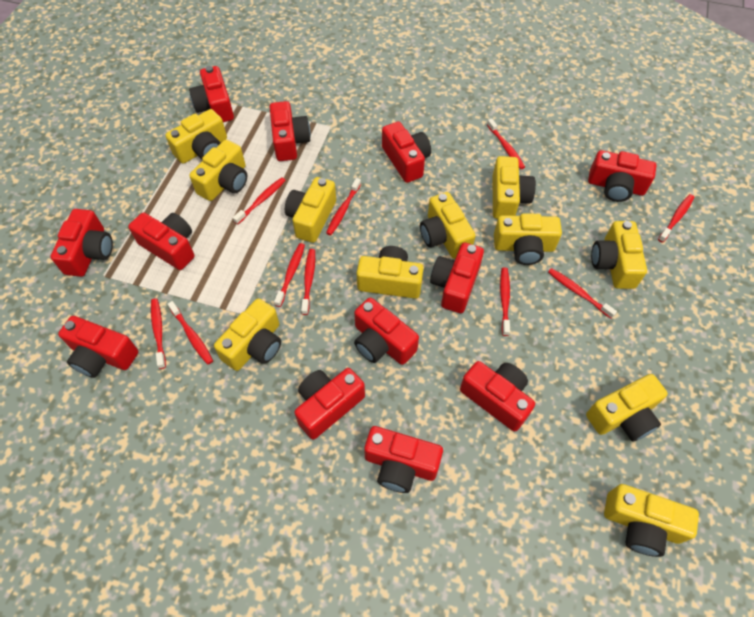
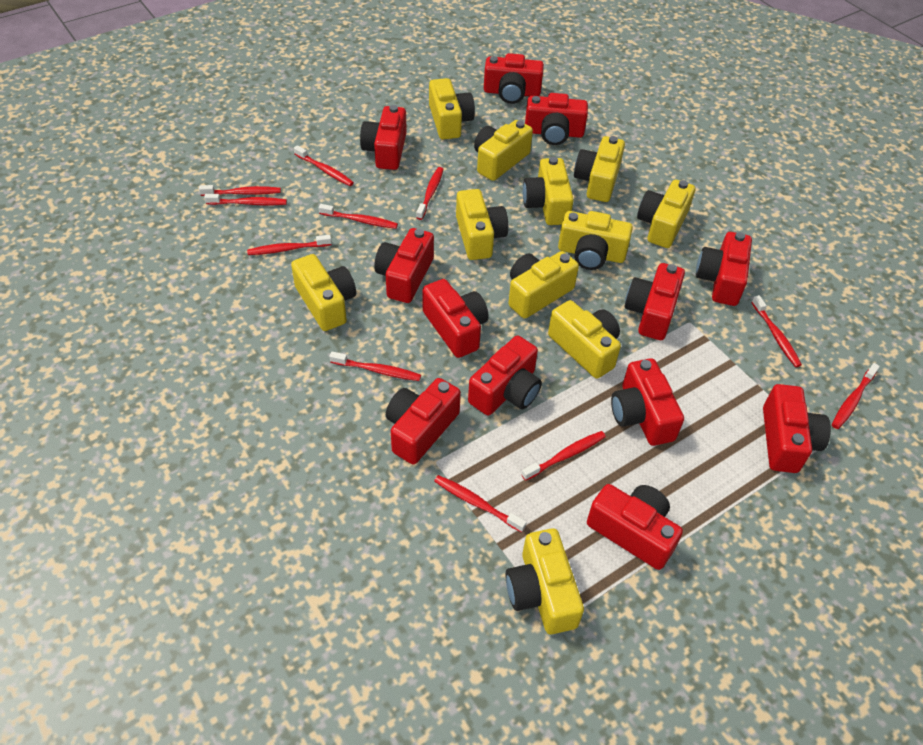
red toothbrush: 10 -> 11

